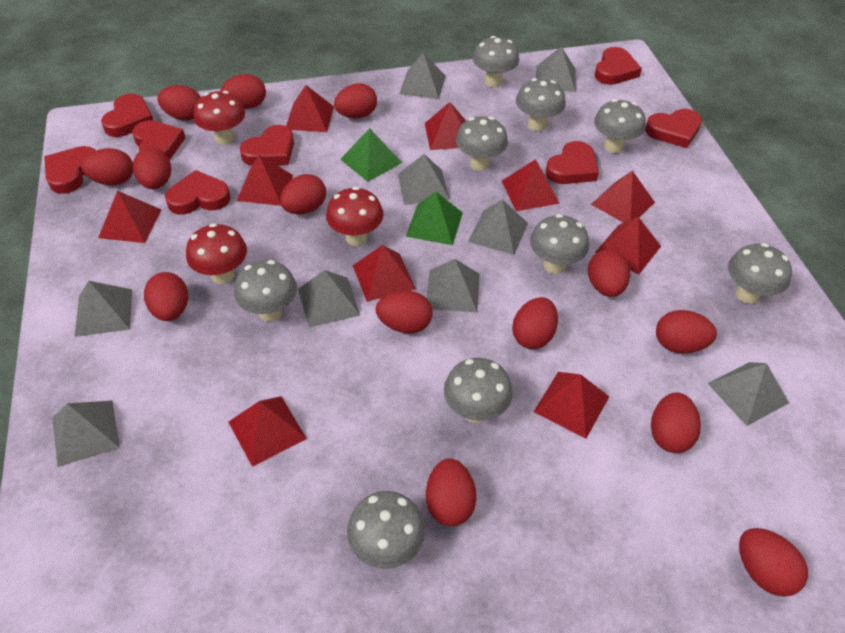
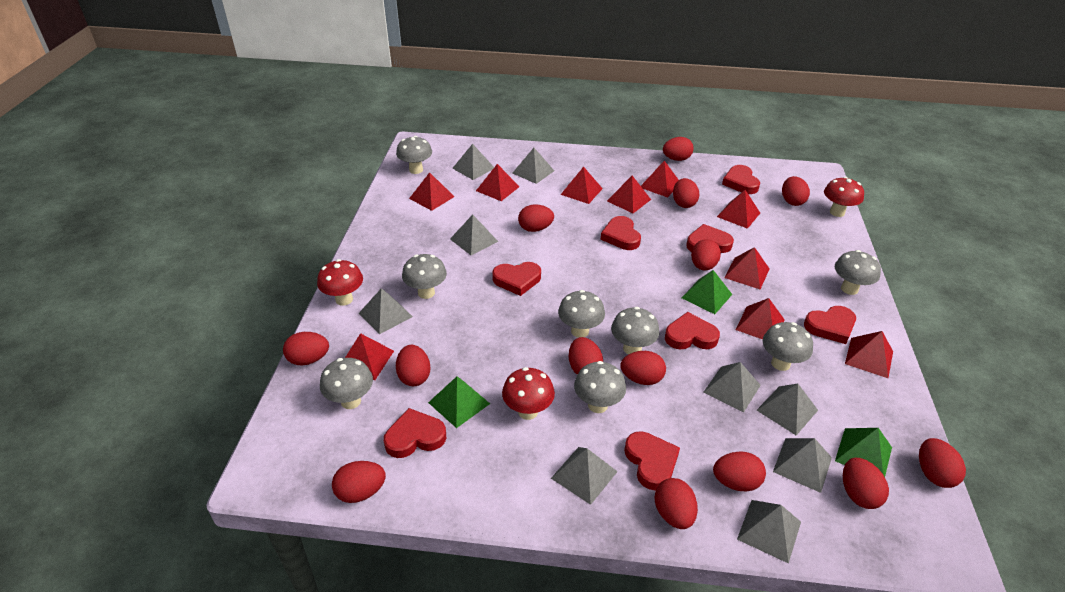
green pyramid: 2 -> 3
grey mushroom: 9 -> 8

